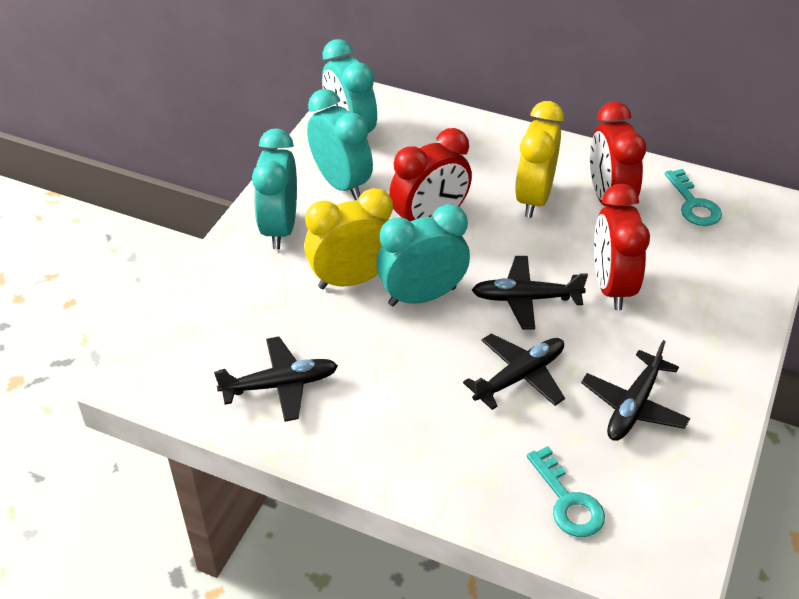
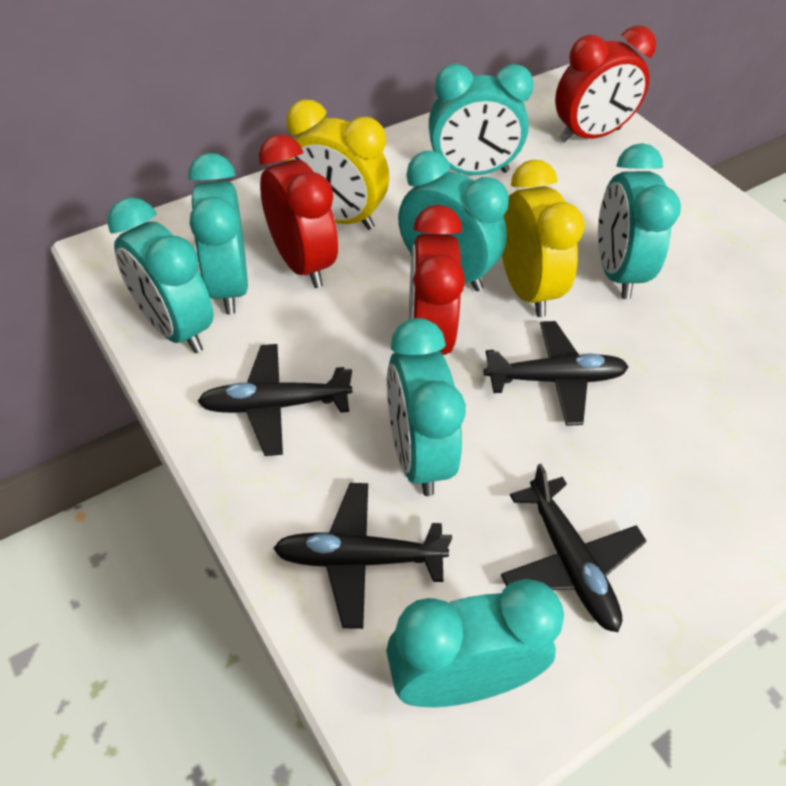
turquoise clock: 4 -> 7
turquoise key: 2 -> 0

